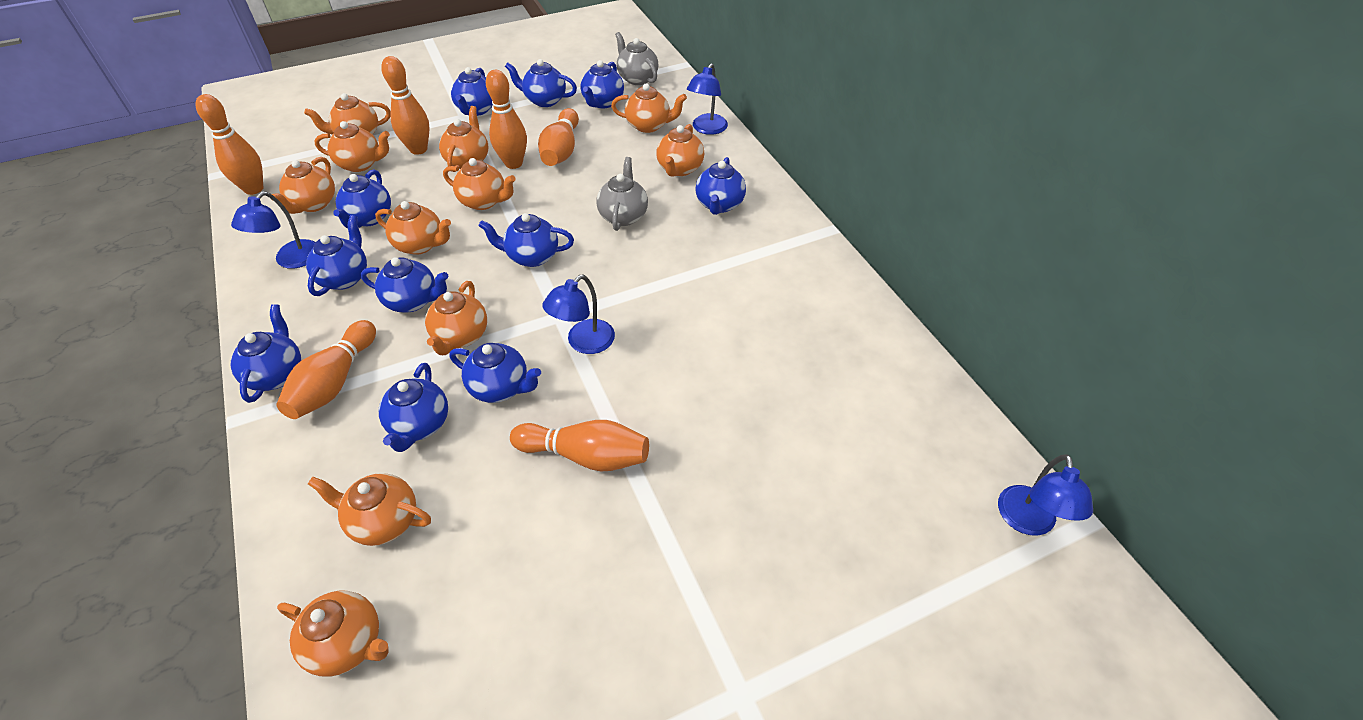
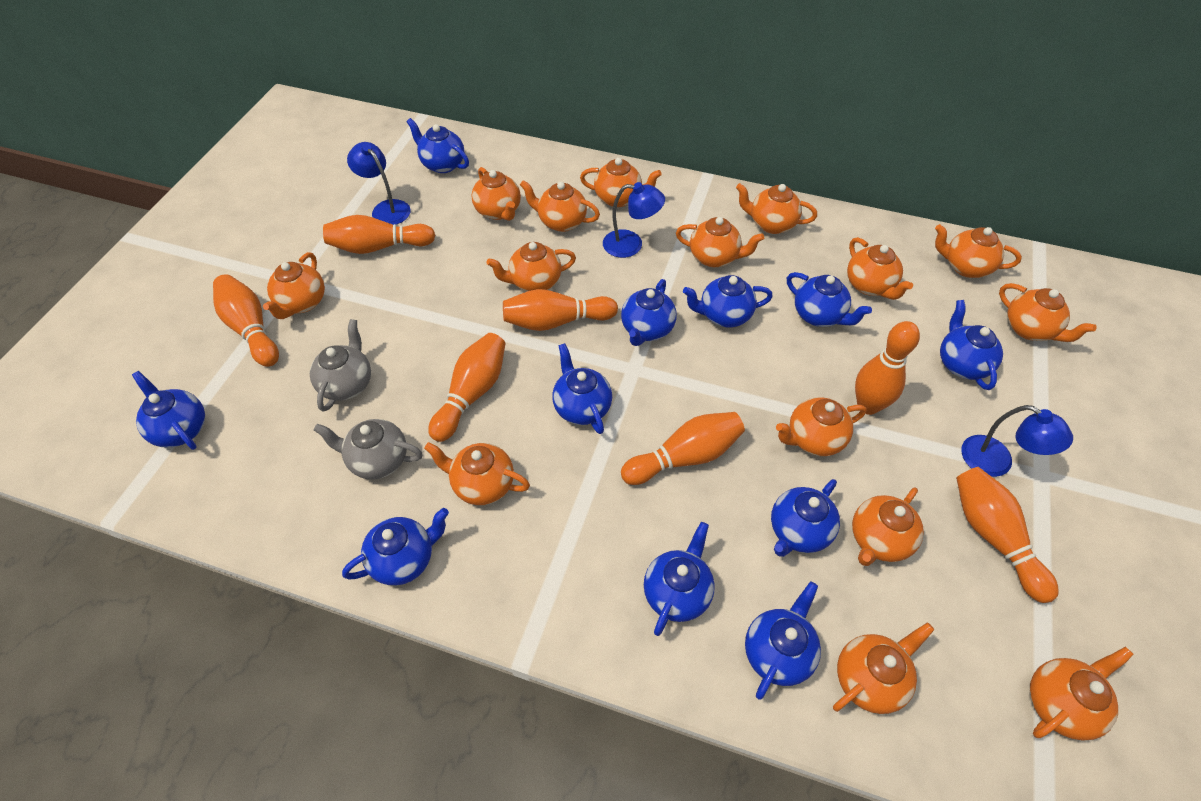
blue lamp: 4 -> 3
orange bowling pin: 6 -> 7
orange teapot: 11 -> 15

